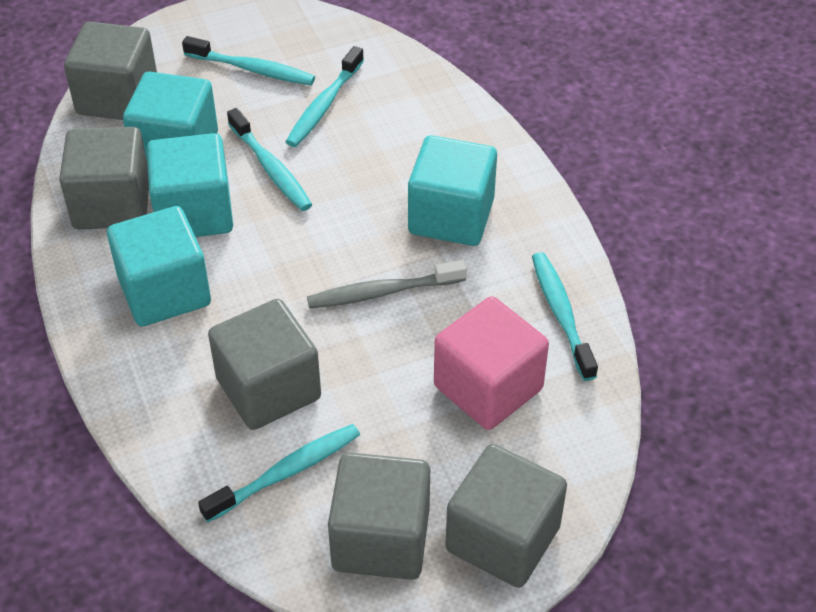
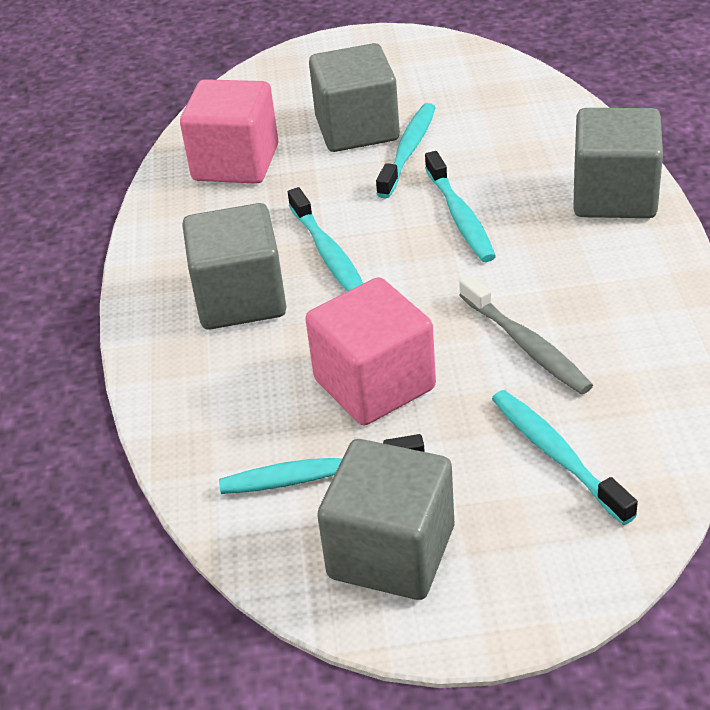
grey cube: 5 -> 4
pink cube: 1 -> 2
turquoise cube: 4 -> 0

